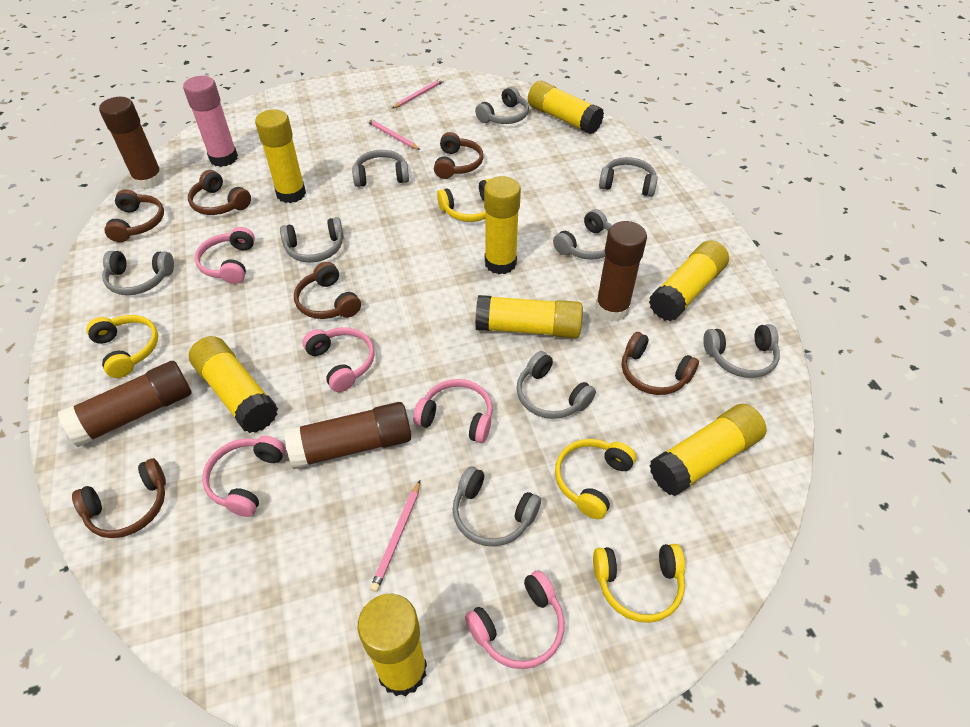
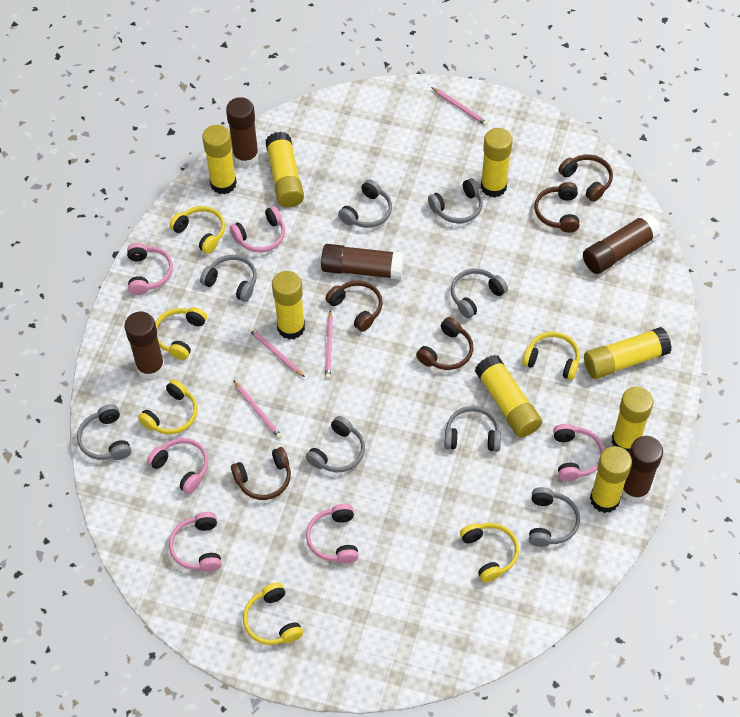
brown glue stick: 4 -> 5
brown headphones: 6 -> 5
grey headphones: 9 -> 8
pink glue stick: 1 -> 0
pink headphones: 5 -> 6
pink pencil: 3 -> 4
yellow headphones: 4 -> 6

